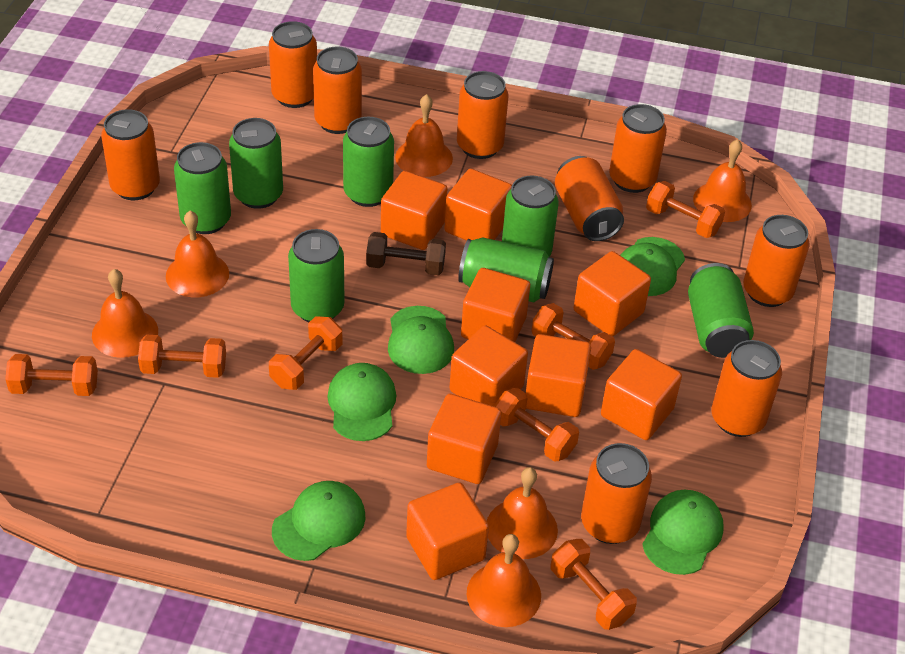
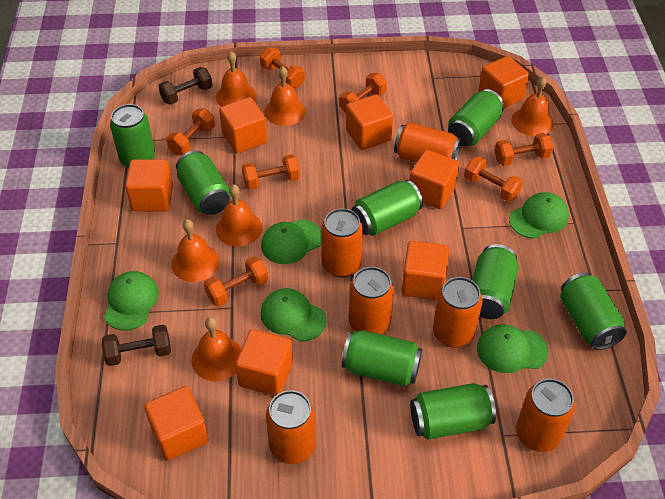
brown dumbbell: 1 -> 2
green can: 7 -> 8
orange can: 9 -> 6
orange cube: 9 -> 8

